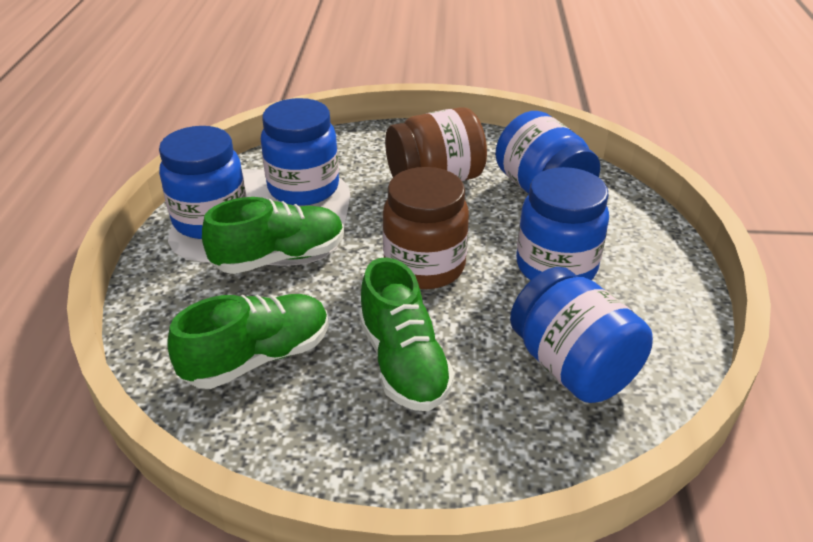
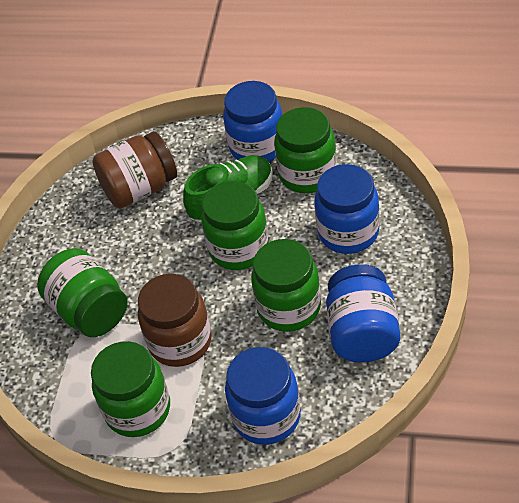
blue jar: 5 -> 4
green jar: 0 -> 5
green shoe: 3 -> 1

